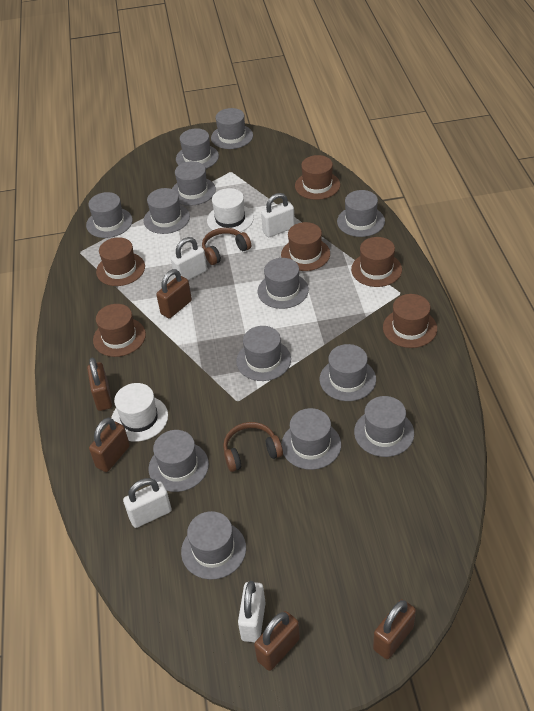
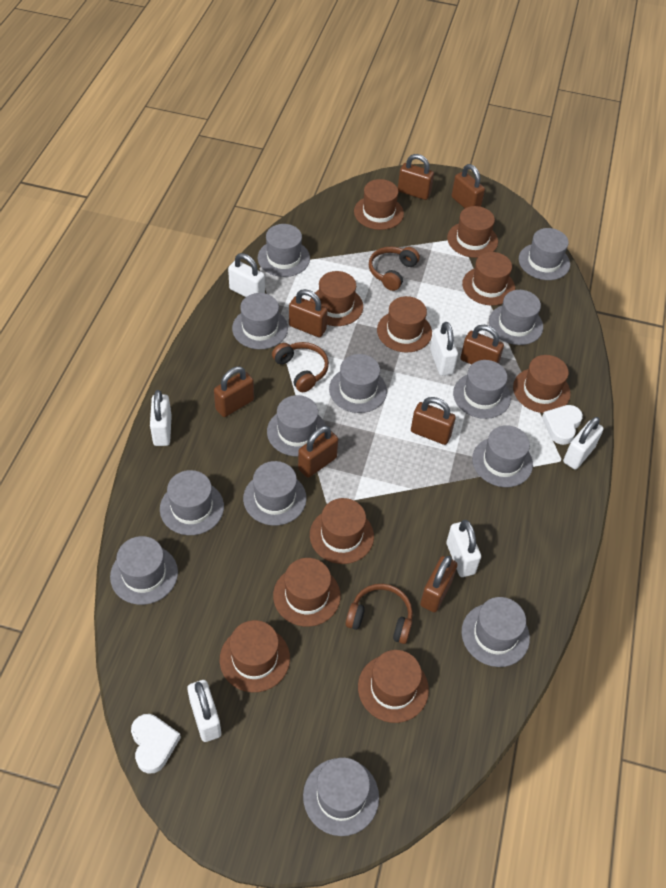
brown hat: 6 -> 10
brown headphones: 2 -> 3
brown padlock: 5 -> 8
white hat: 2 -> 0
white heart: 0 -> 2
white padlock: 4 -> 6

